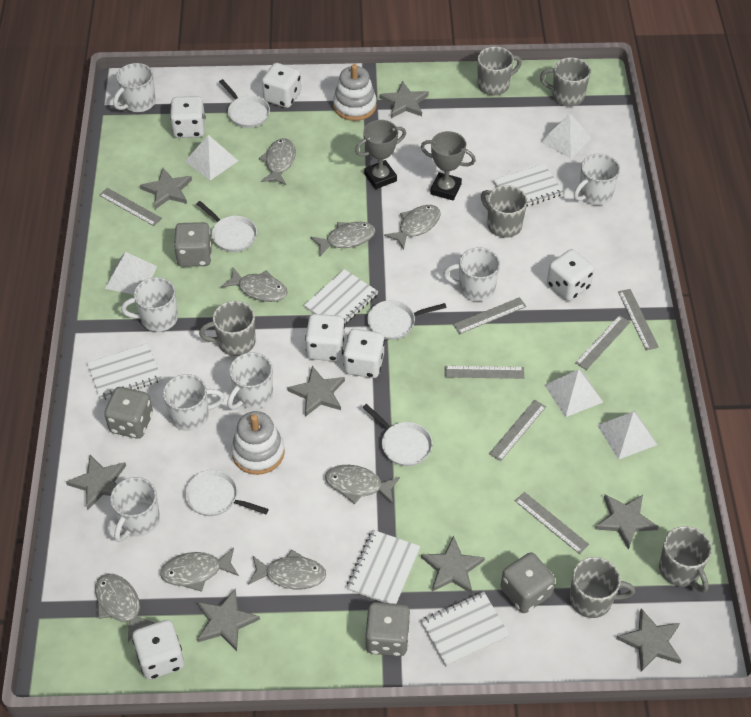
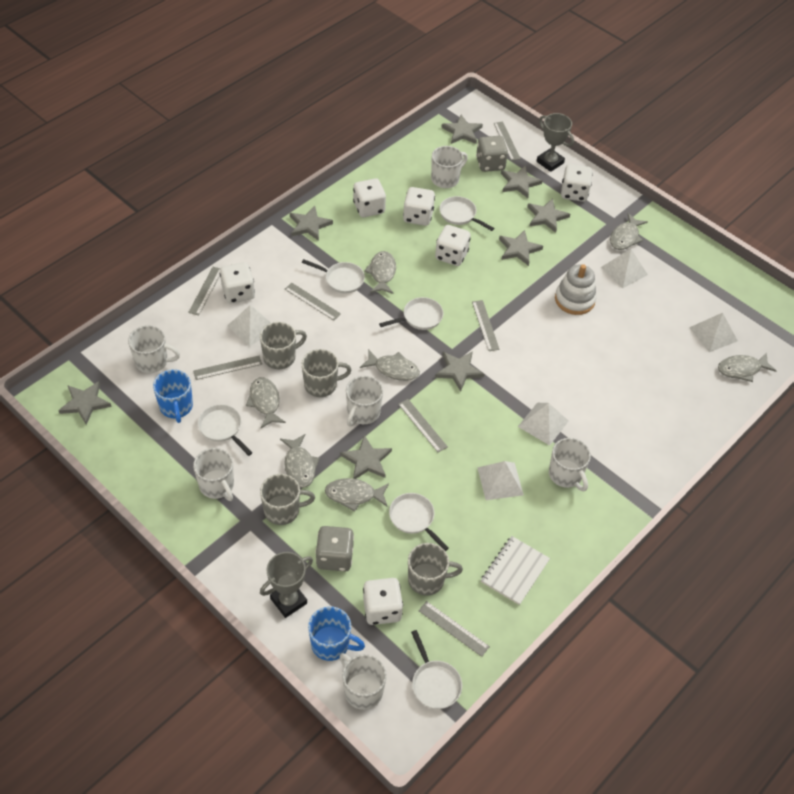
blue mug: 0 -> 2
grey dice: 4 -> 2
grey fish: 8 -> 7
grey mug: 6 -> 4
white mug: 7 -> 6
white notebook: 5 -> 1
white pan: 5 -> 6
white stacking toy: 2 -> 1

